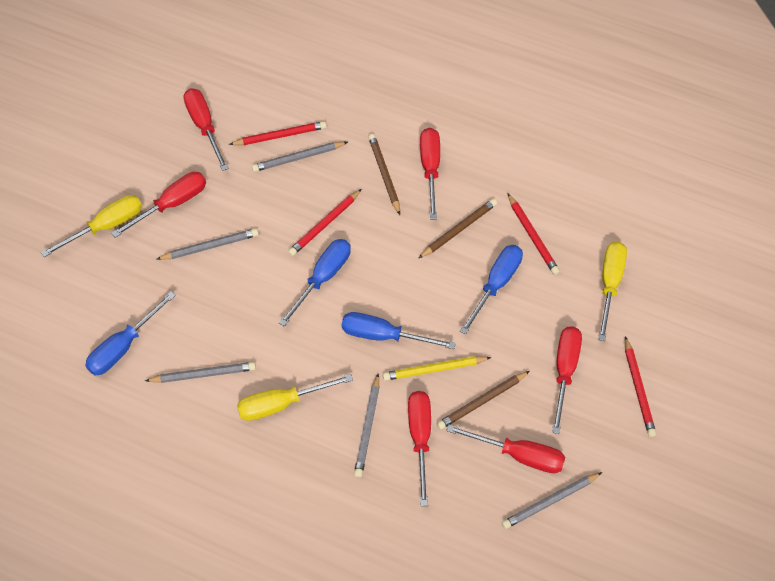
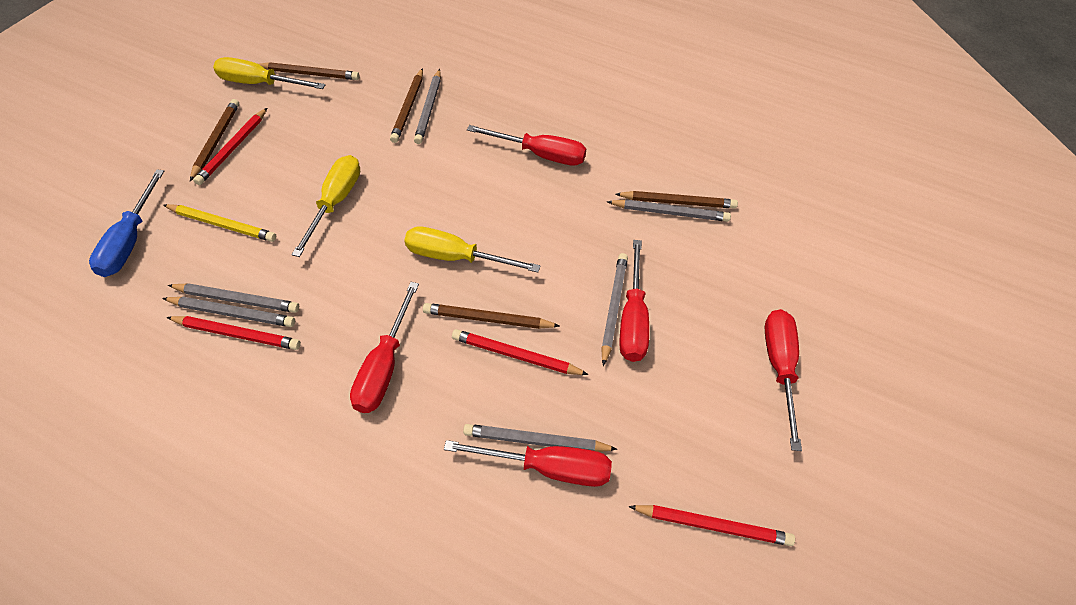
blue screwdriver: 4 -> 1
brown pencil: 3 -> 5
grey pencil: 5 -> 6
red screwdriver: 6 -> 5

